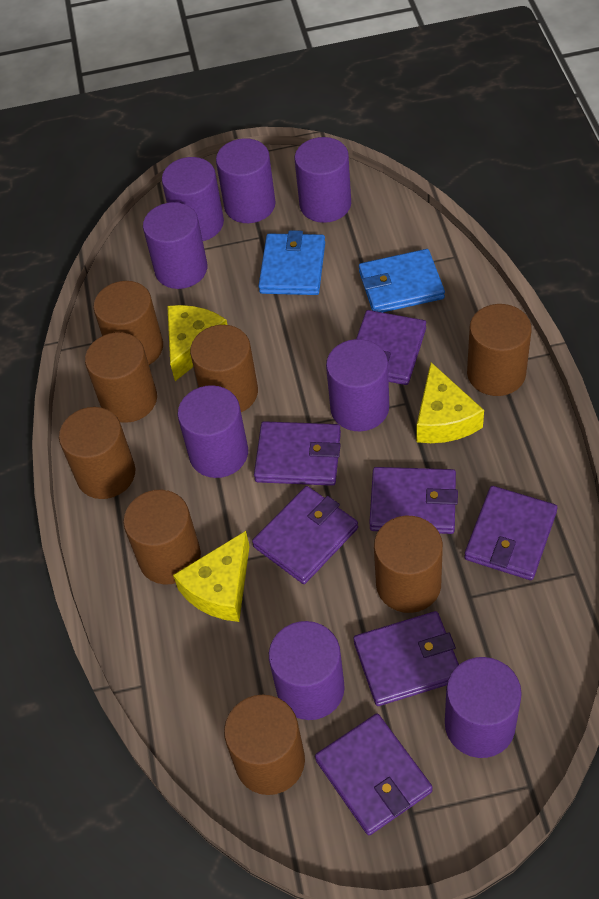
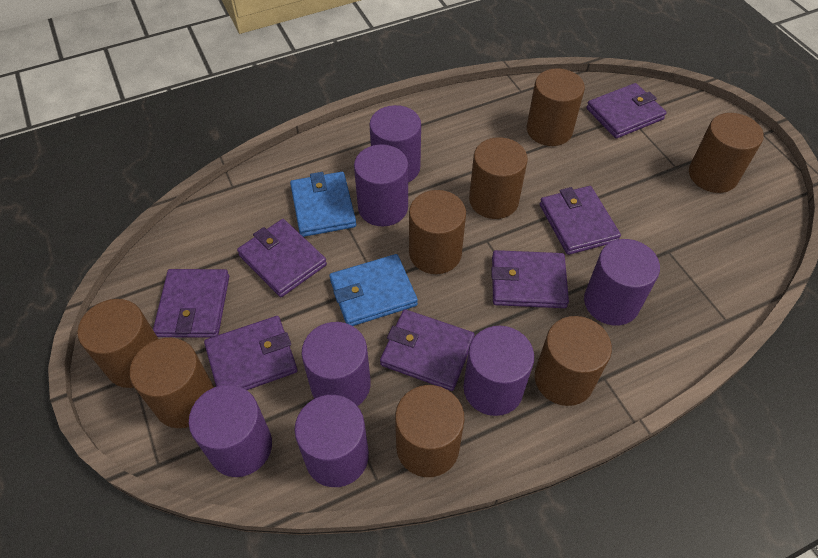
purple cylinder: 8 -> 7
yellow cheese: 3 -> 0

